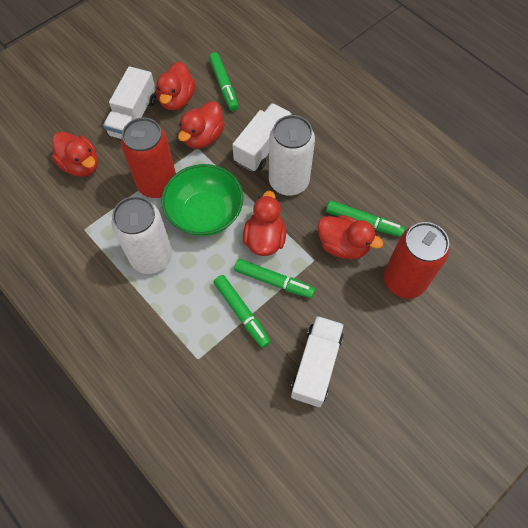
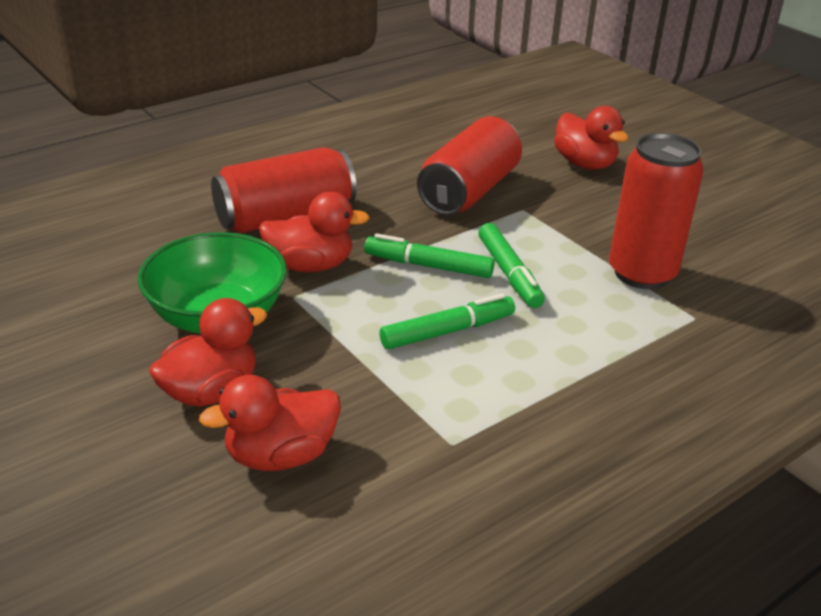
green marker: 4 -> 3
red can: 2 -> 3
red duck: 5 -> 4
white can: 2 -> 0
white truck: 3 -> 0

